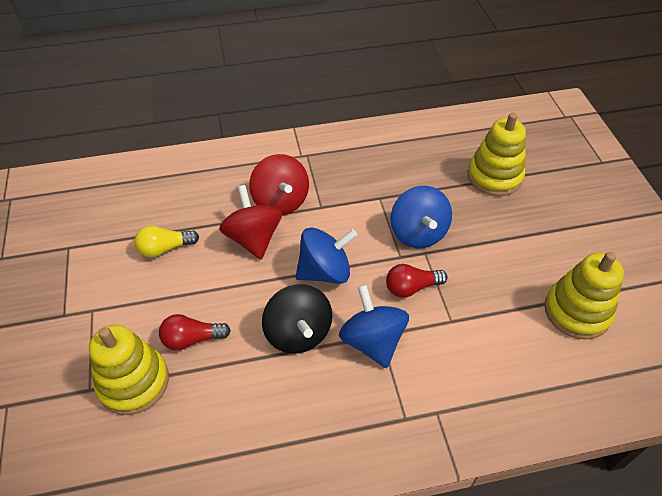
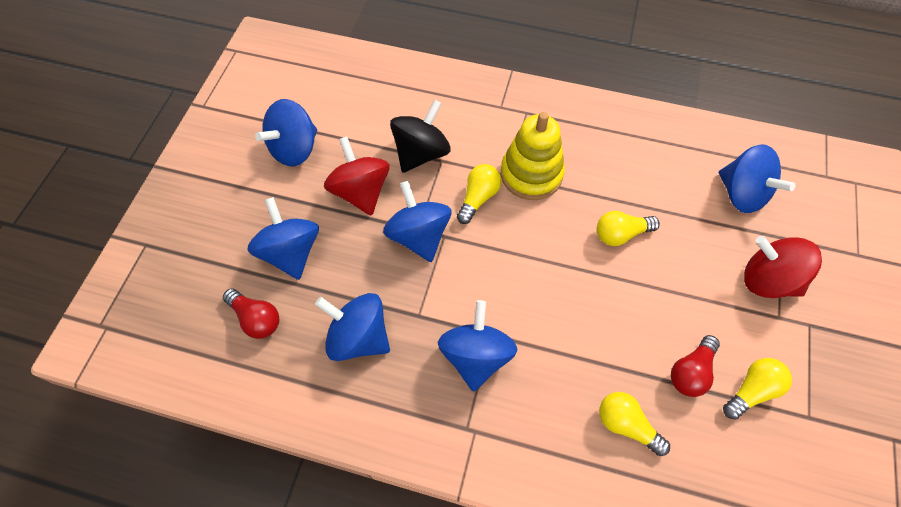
blue spinning top: 3 -> 6
yellow light bulb: 1 -> 4
yellow stacking toy: 3 -> 1

